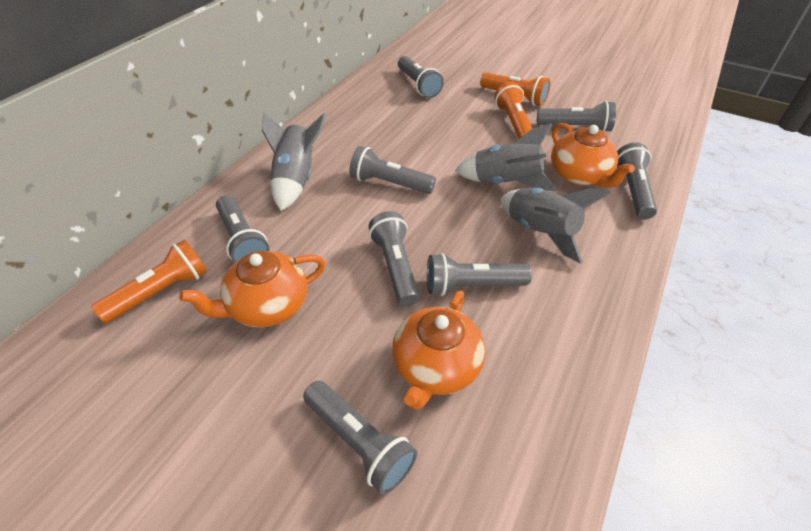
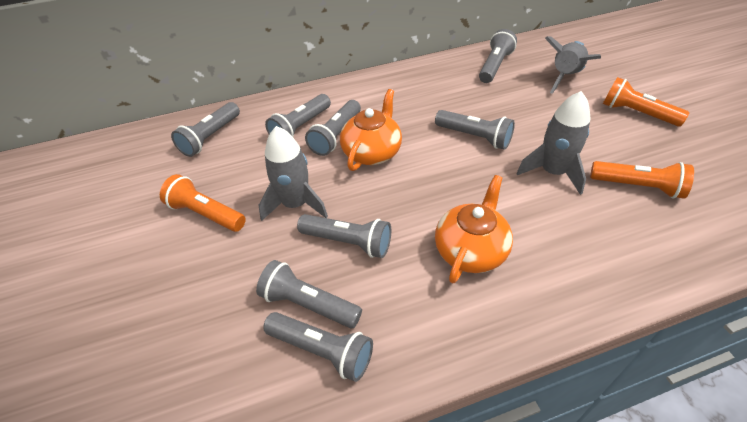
orange teapot: 3 -> 2

